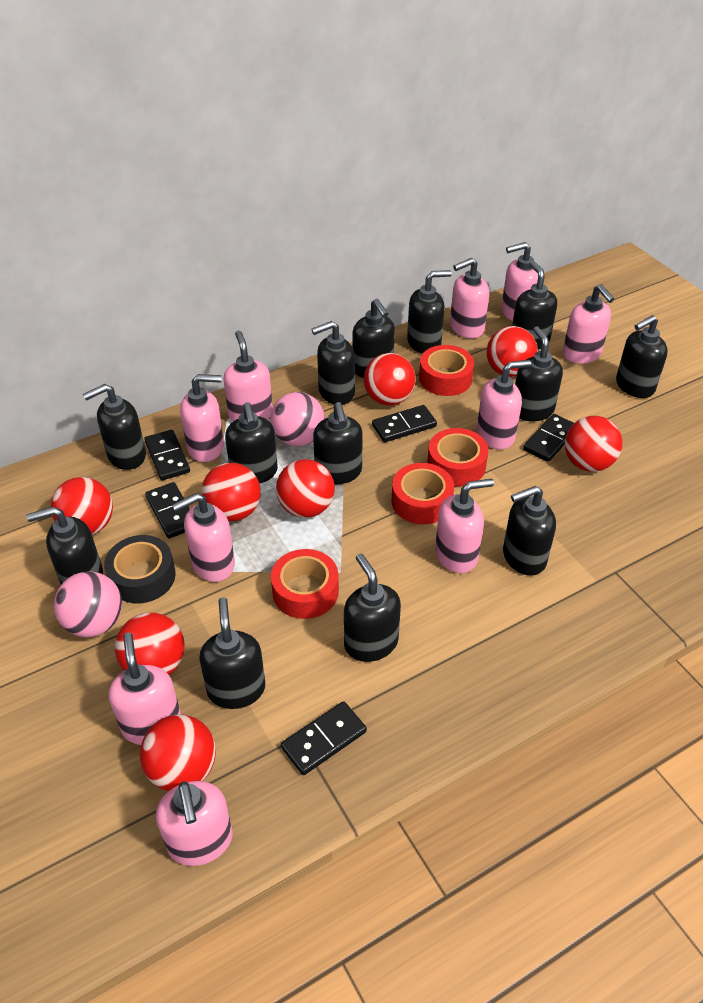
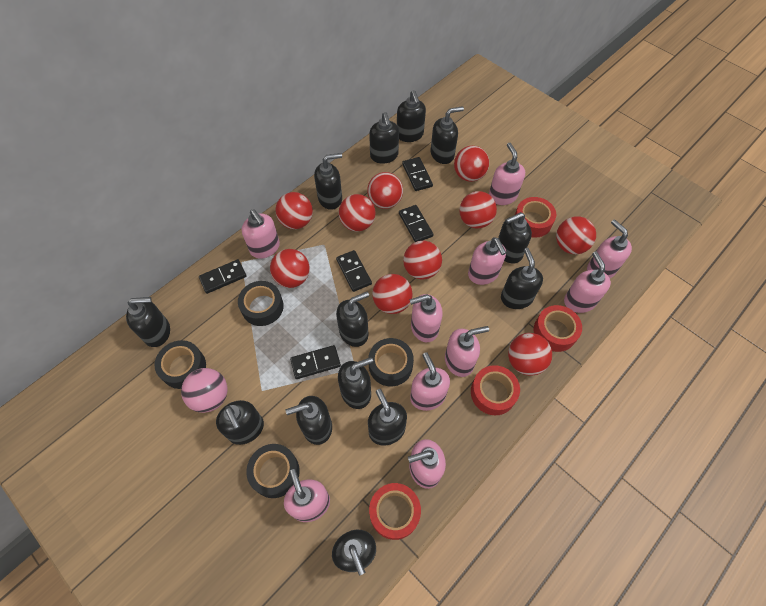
black tape: 1 -> 4
pink ball: 2 -> 1
red ball: 8 -> 10

